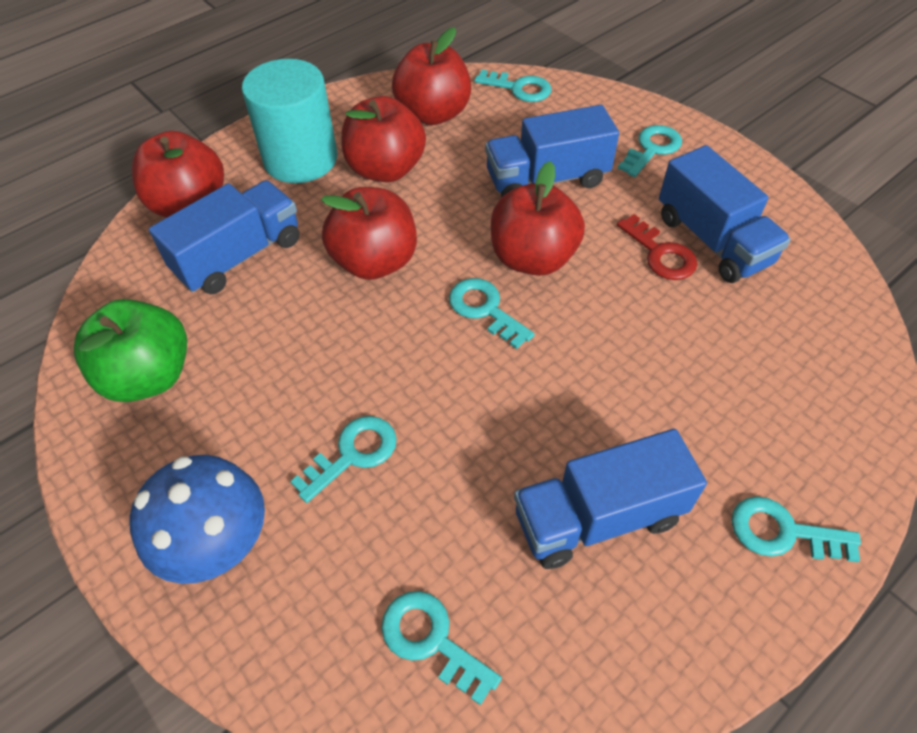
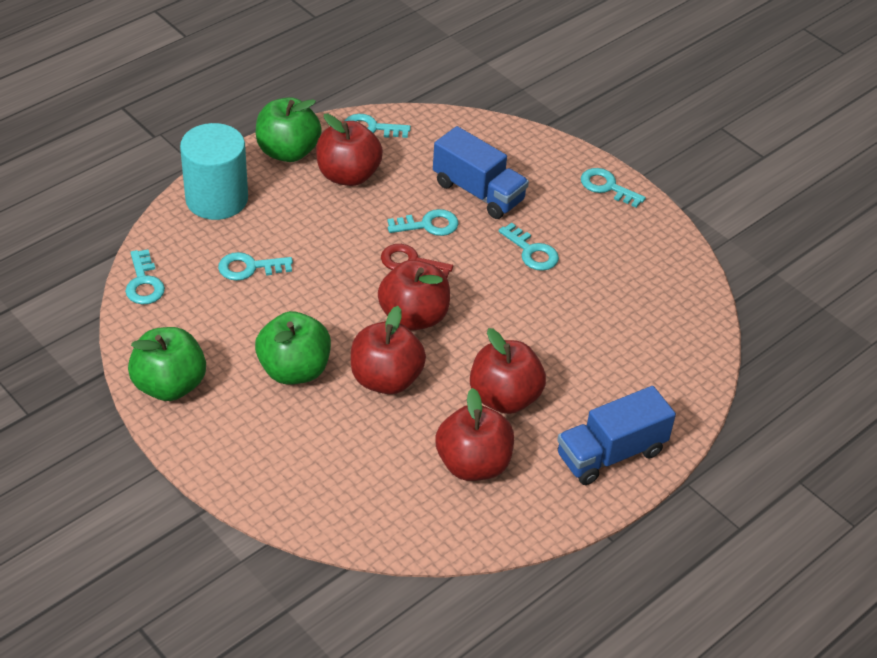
blue mushroom: 1 -> 0
blue truck: 4 -> 2
green apple: 1 -> 3

